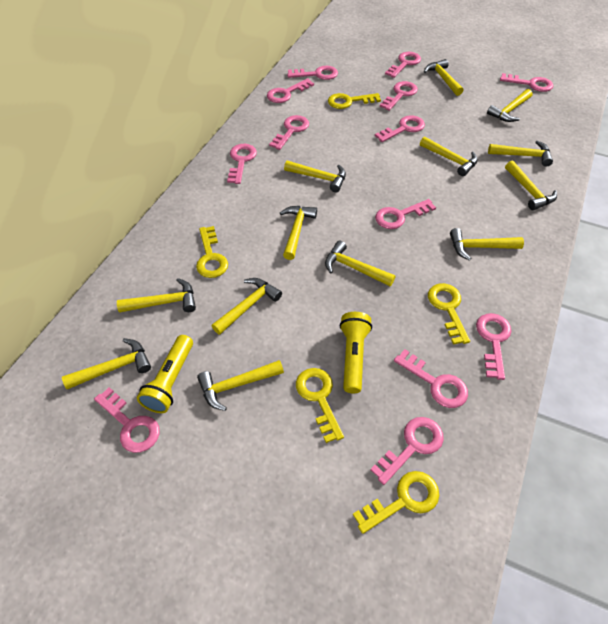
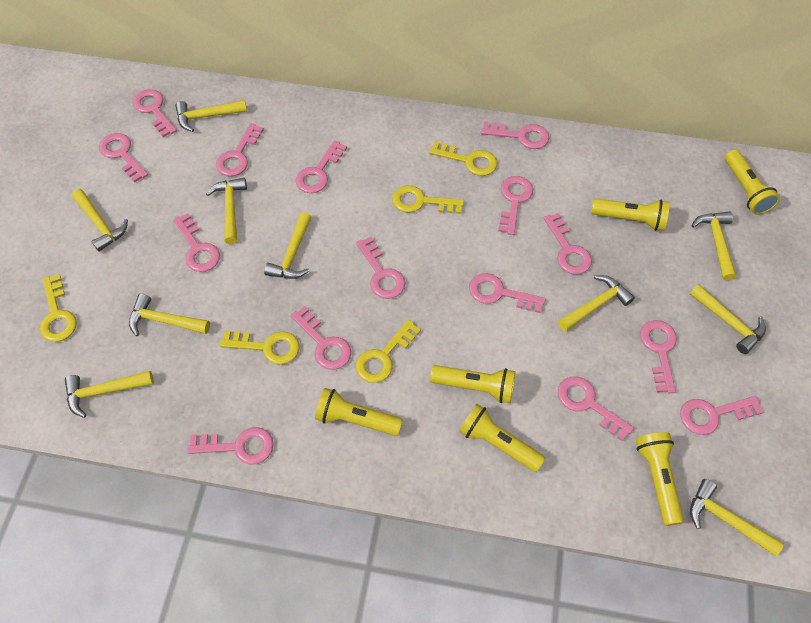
pink key: 13 -> 15
yellow flashlight: 2 -> 6
yellow hammer: 13 -> 10

